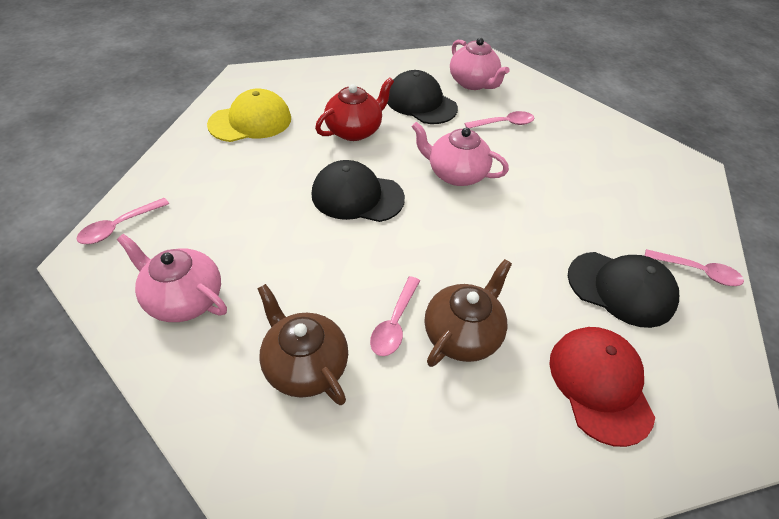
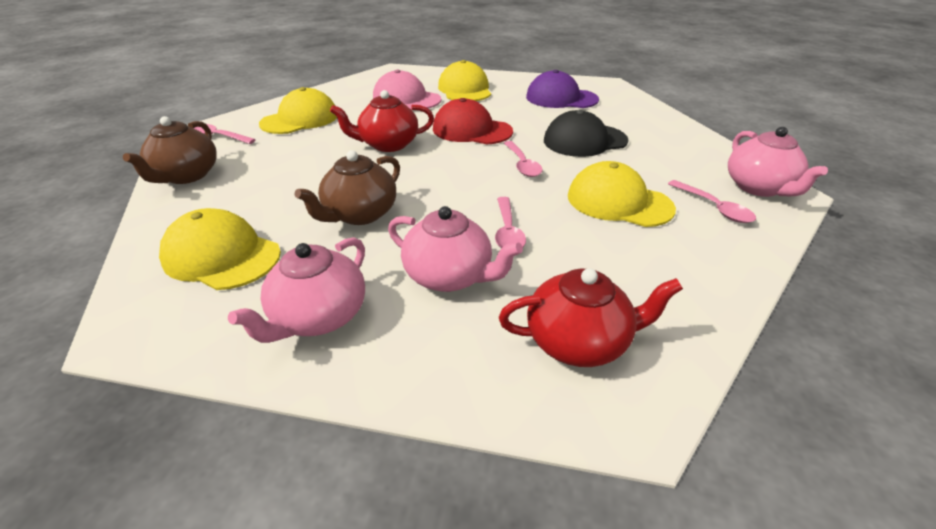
black cap: 3 -> 1
pink cap: 0 -> 1
purple cap: 0 -> 1
red teapot: 1 -> 2
yellow cap: 1 -> 4

